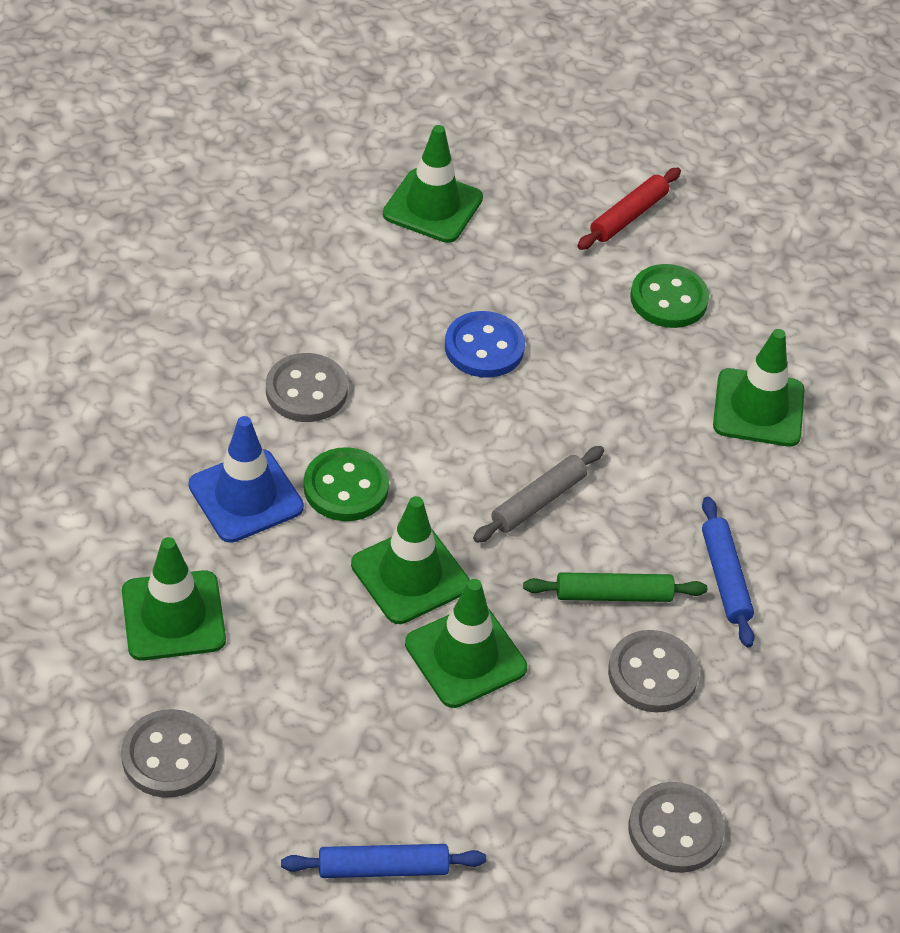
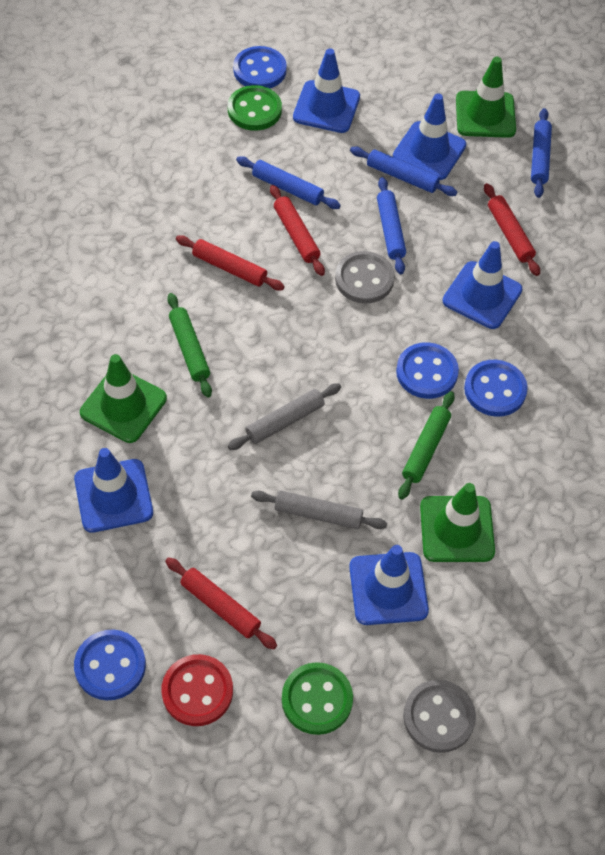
blue button: 1 -> 4
blue rolling pin: 2 -> 4
blue traffic cone: 1 -> 5
green rolling pin: 1 -> 2
green traffic cone: 5 -> 3
grey button: 4 -> 2
grey rolling pin: 1 -> 2
red button: 0 -> 1
red rolling pin: 1 -> 4

